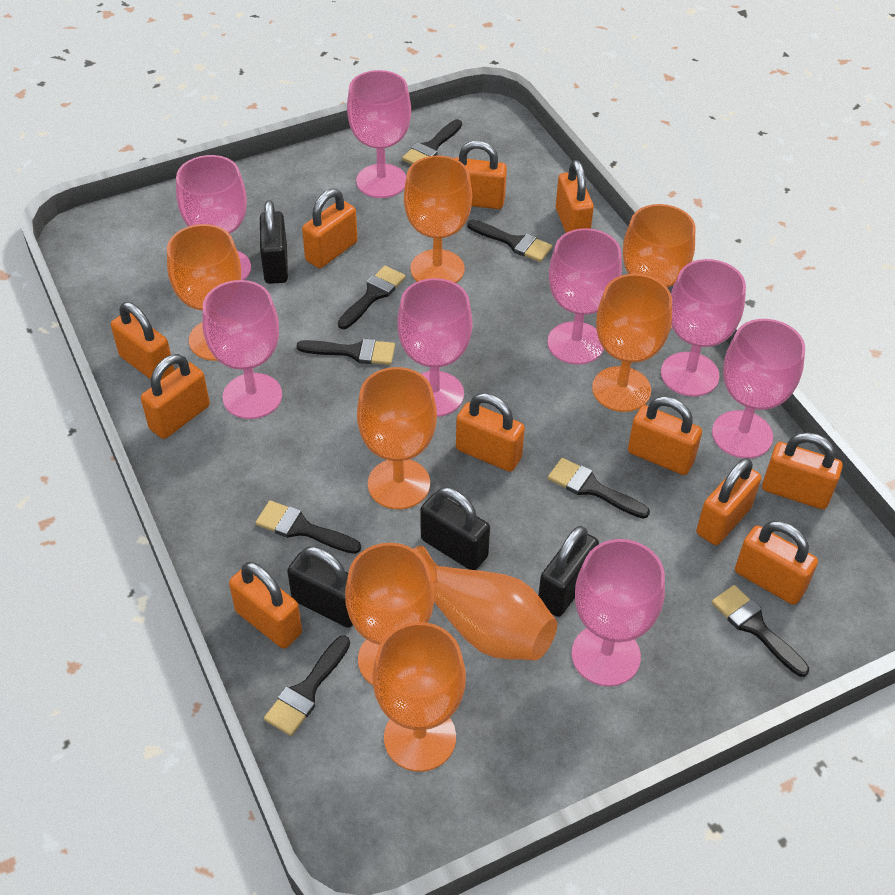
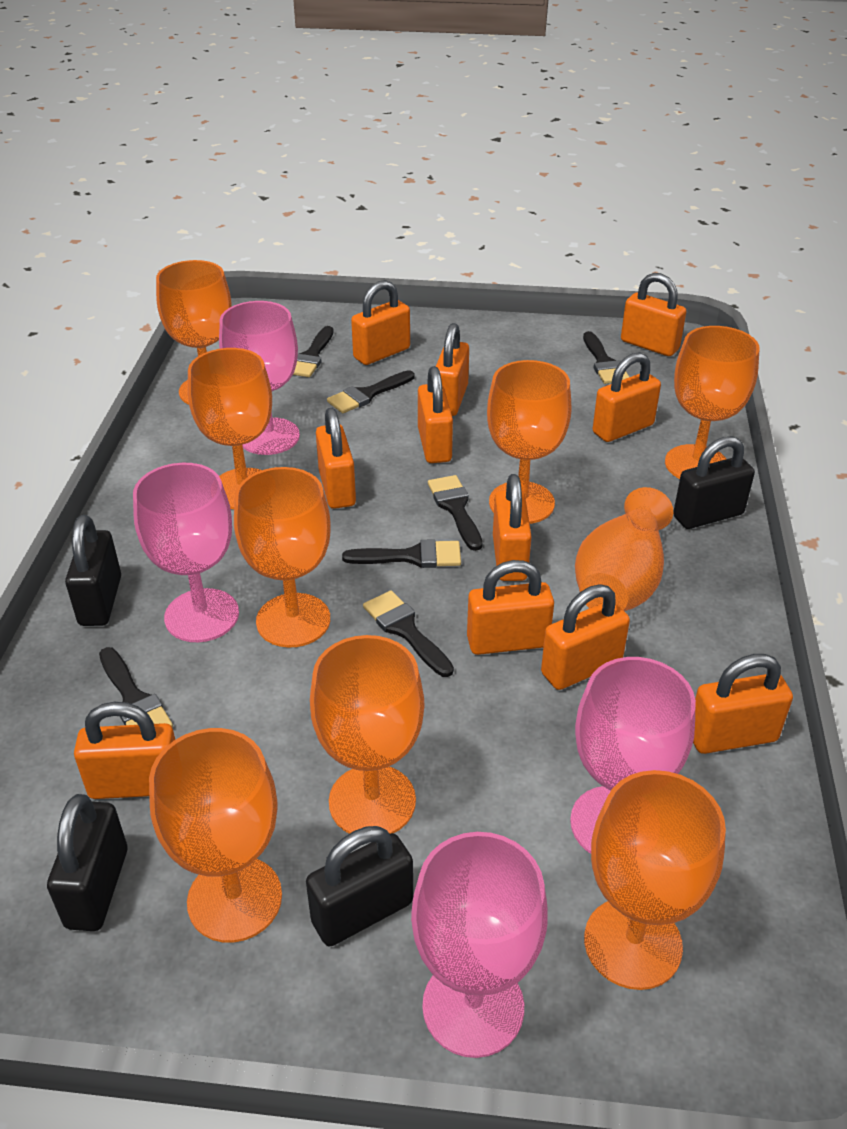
black brush: 8 -> 7
orange goblet: 7 -> 8
pink goblet: 8 -> 4

